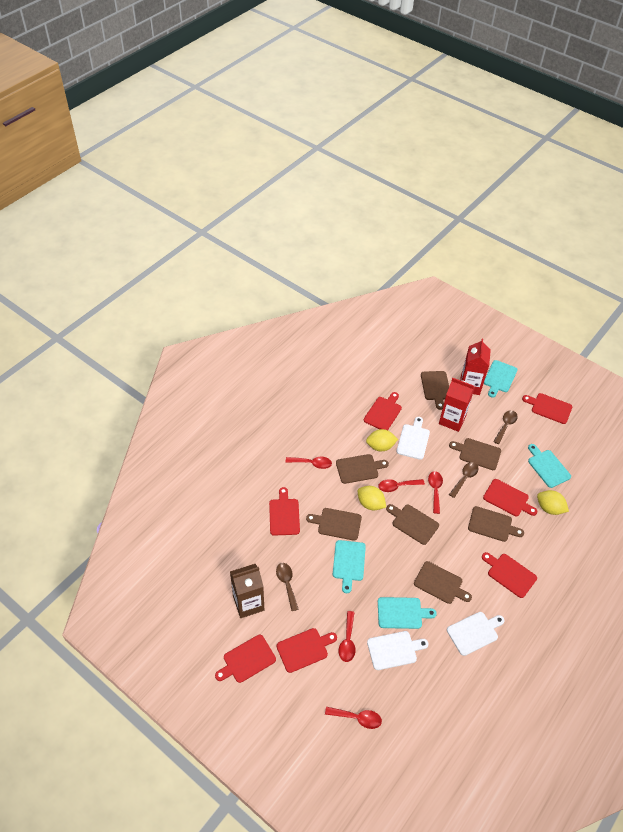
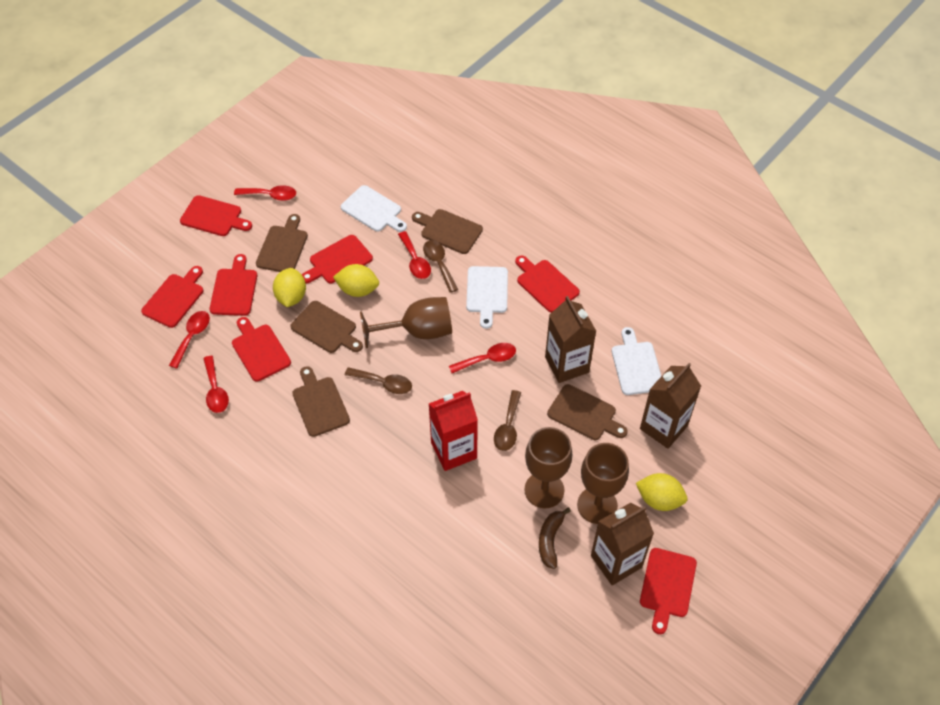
brown banana: 0 -> 1
brown carton: 1 -> 3
brown cutting board: 7 -> 5
brown goblet: 0 -> 3
red carton: 2 -> 1
turquoise cutting board: 4 -> 0

